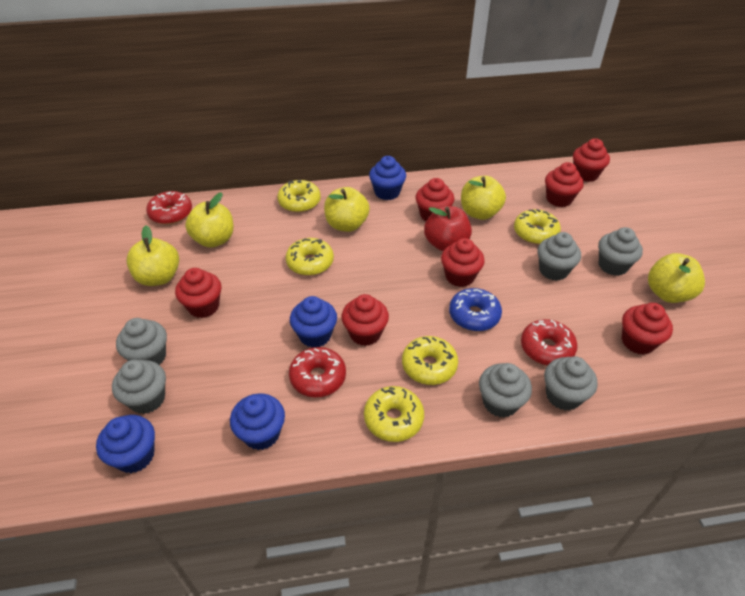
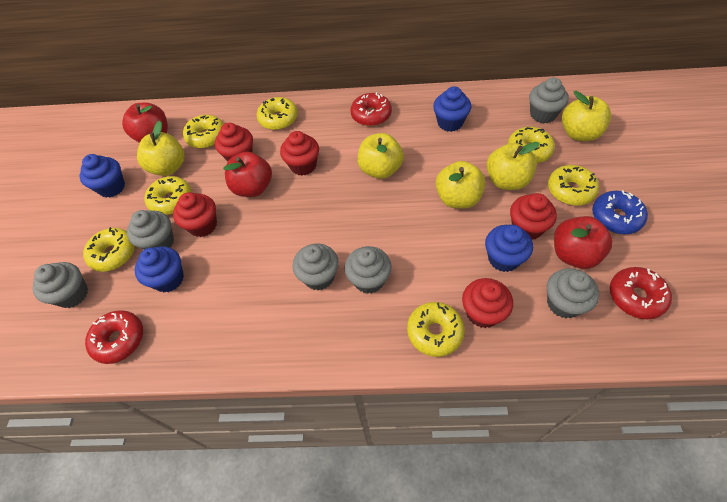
red apple: 1 -> 3
red cupcake: 7 -> 5
yellow donut: 5 -> 7

